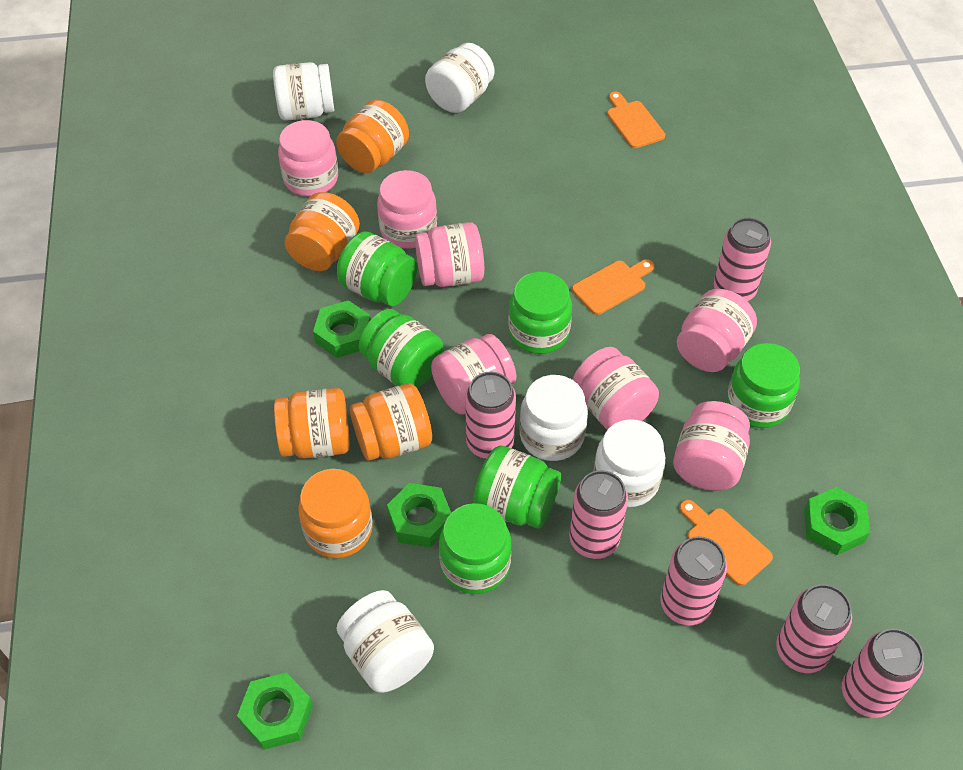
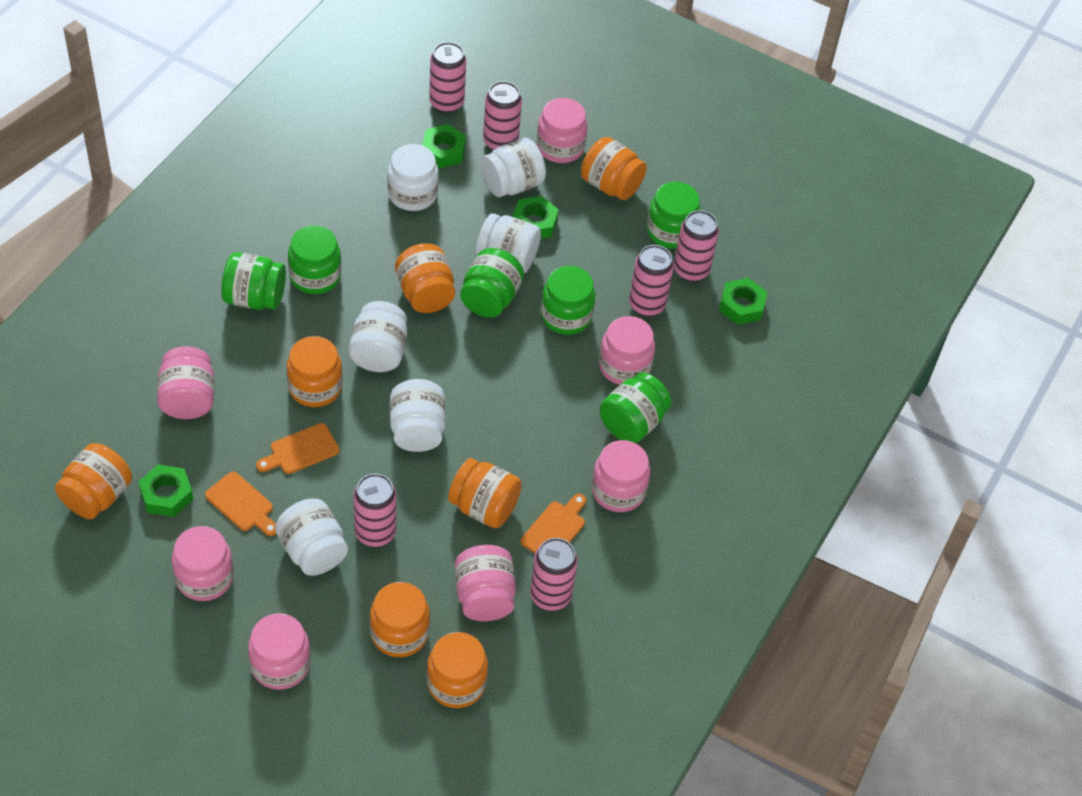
orange jar: 5 -> 7
white jar: 5 -> 6

